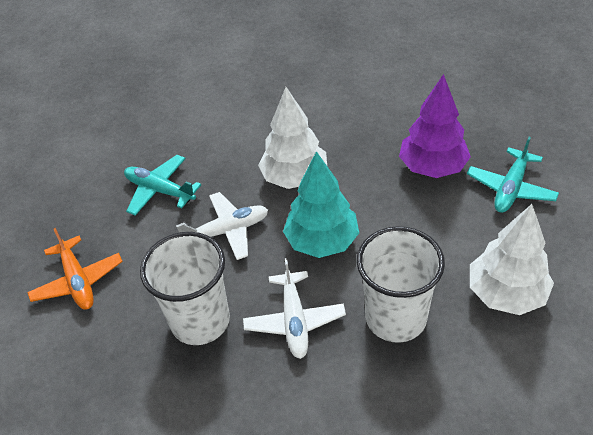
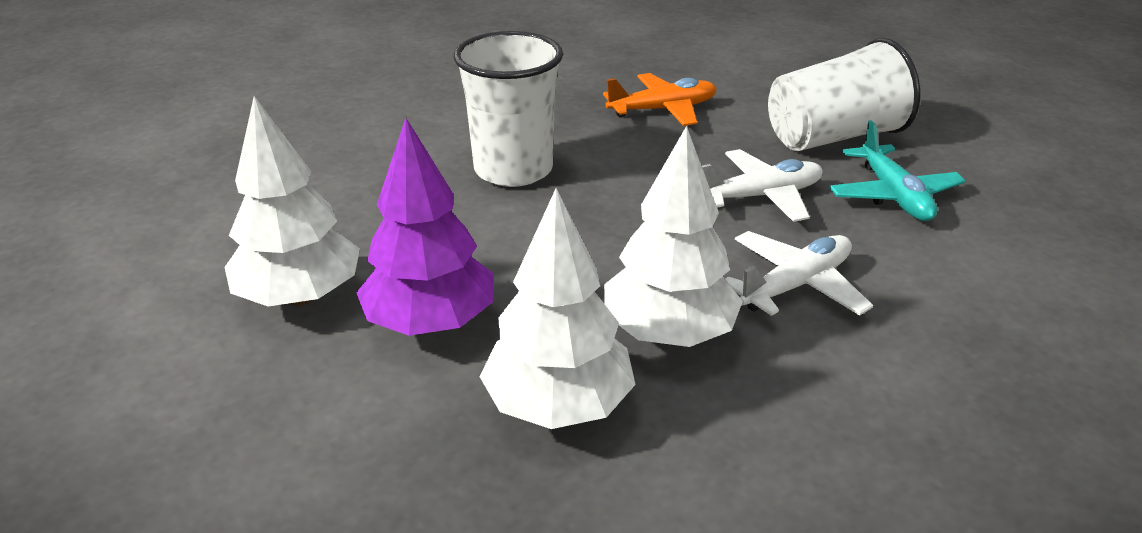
turquoise plane: 2 -> 1
turquoise tree: 1 -> 0
white tree: 2 -> 3

